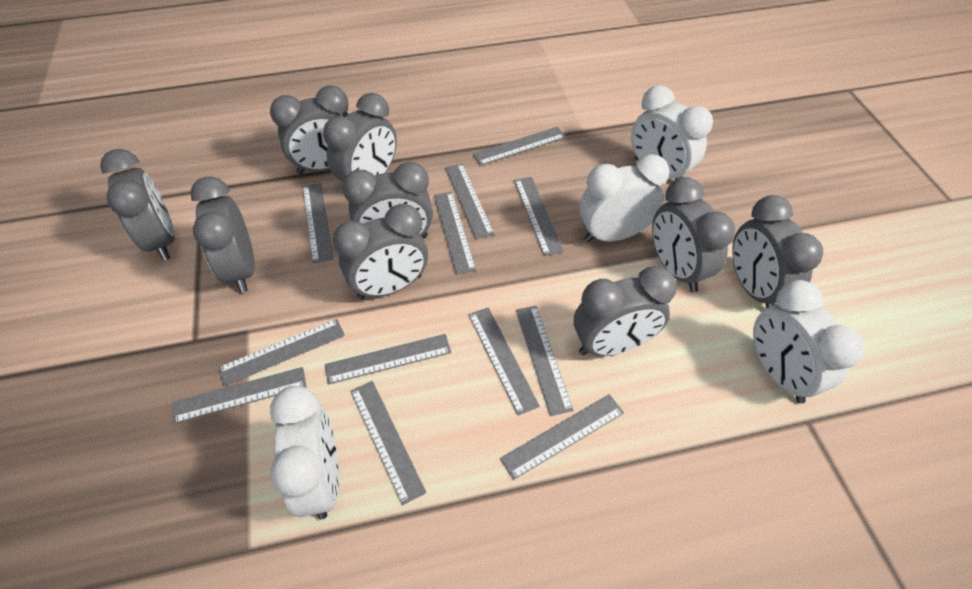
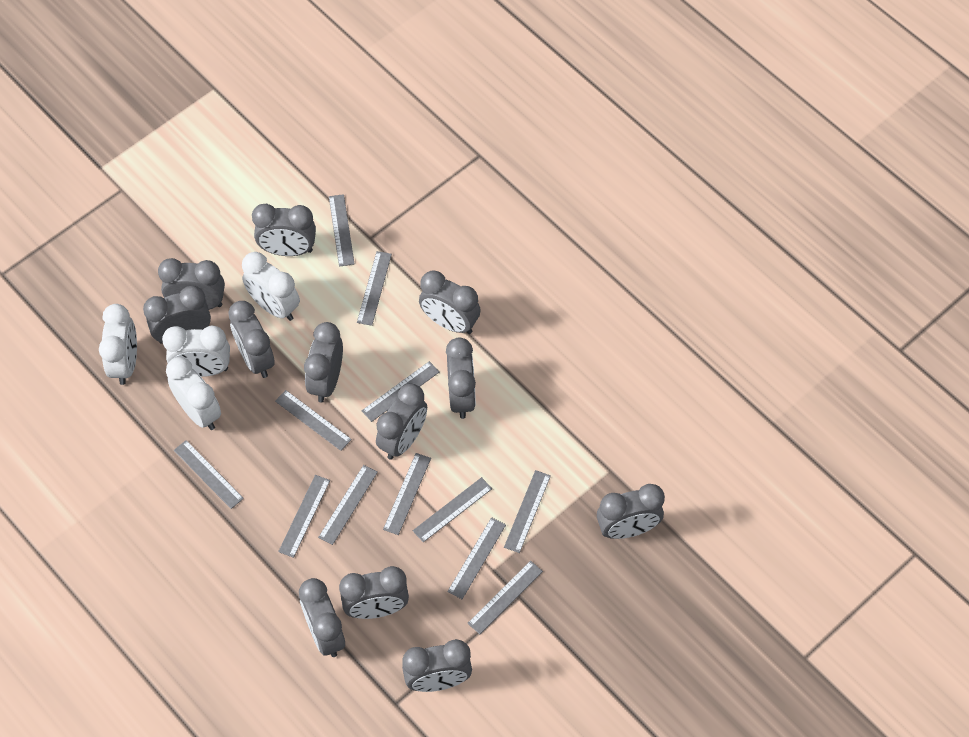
grey clock: 9 -> 12

